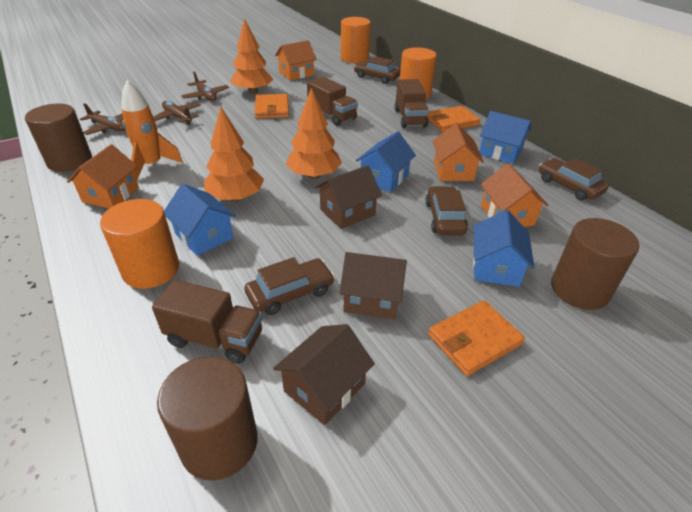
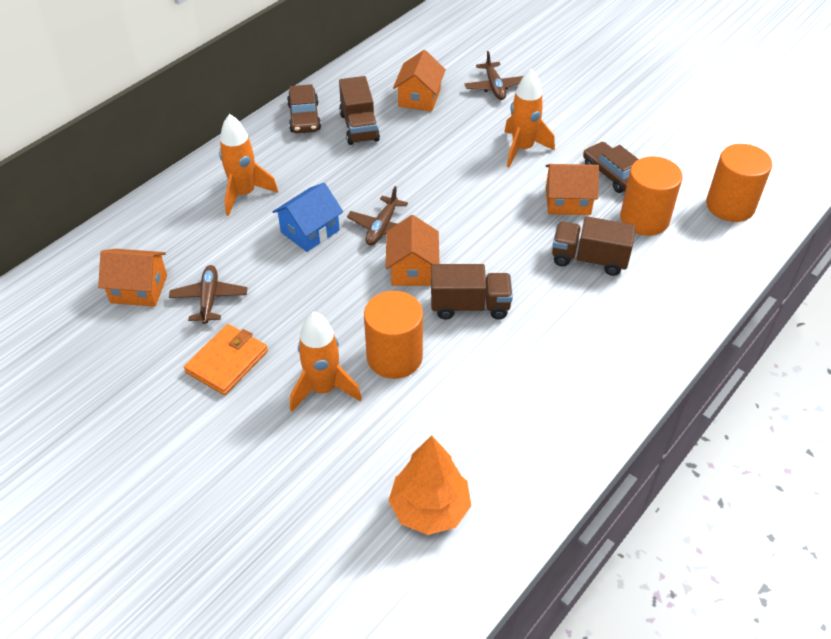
blue house: 4 -> 1
brown car: 4 -> 2
brown cylinder: 3 -> 0
brown house: 3 -> 0
orange rocket: 1 -> 3
orange tree: 3 -> 1
orange wallet: 3 -> 1

